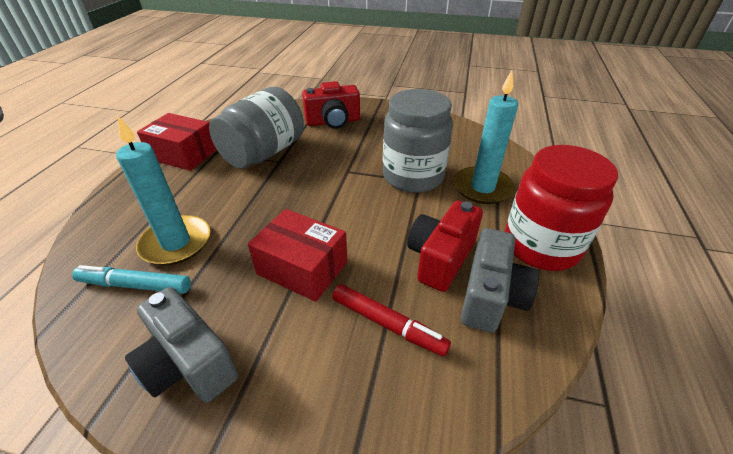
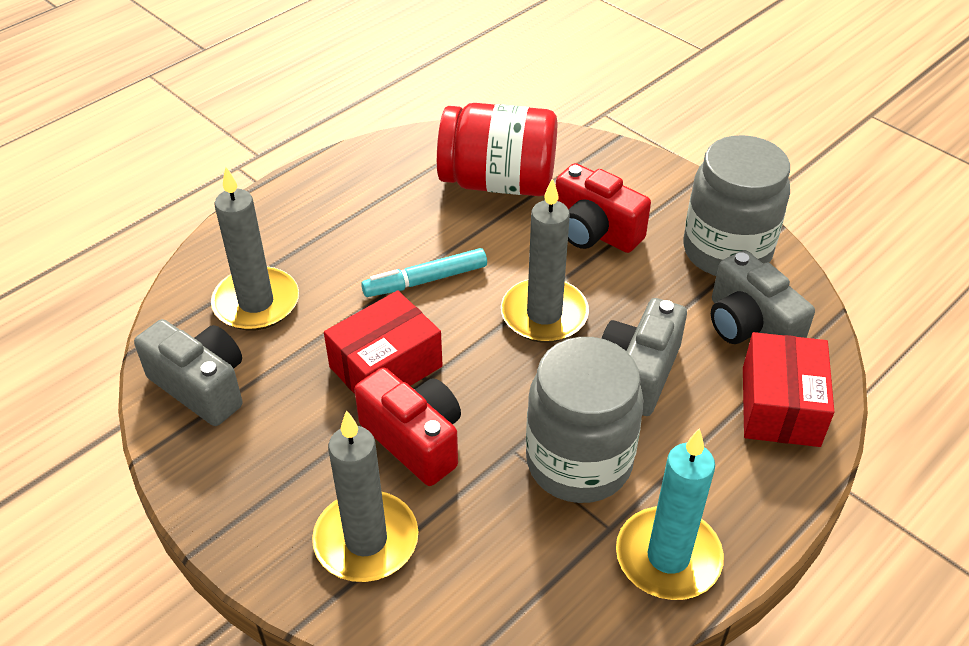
grey camera: 2 -> 3
grey candle: 0 -> 3
red marker: 1 -> 0
turquoise candle: 2 -> 1

